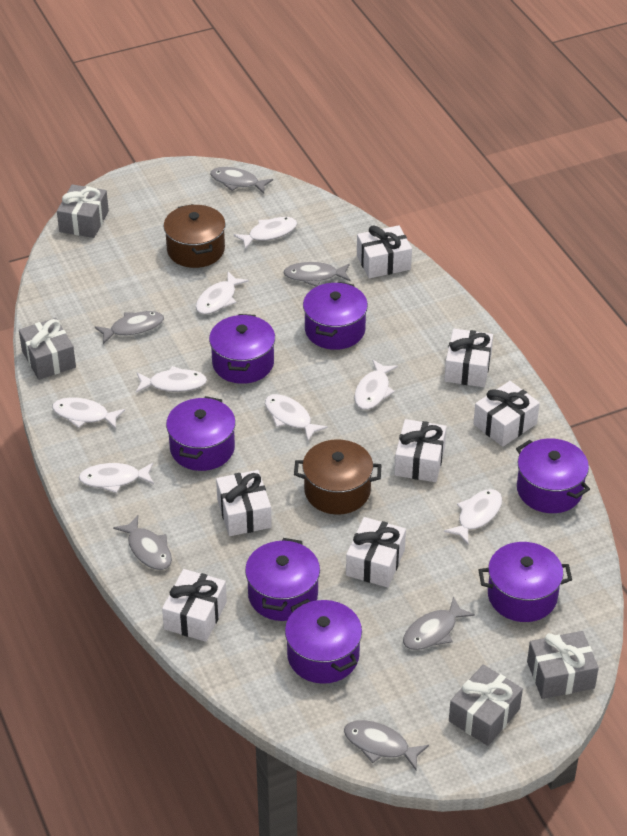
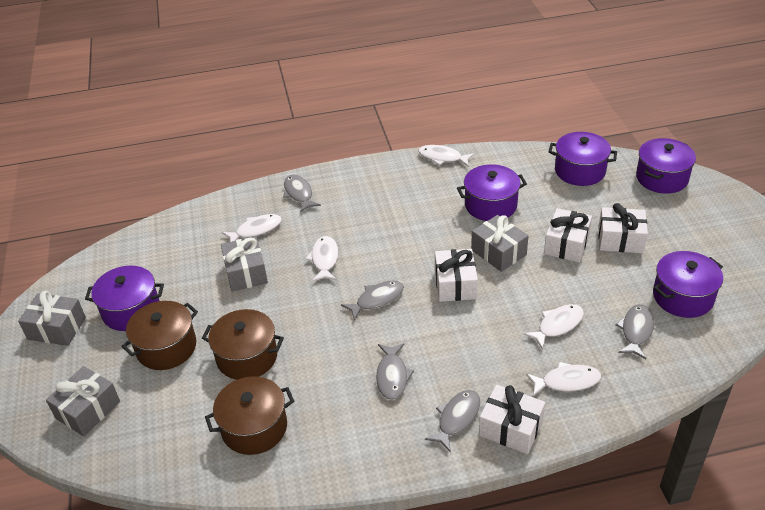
brown pot: 2 -> 3
grey fish: 6 -> 5
purple pot: 7 -> 5
white fish: 8 -> 5
white gift: 7 -> 4

